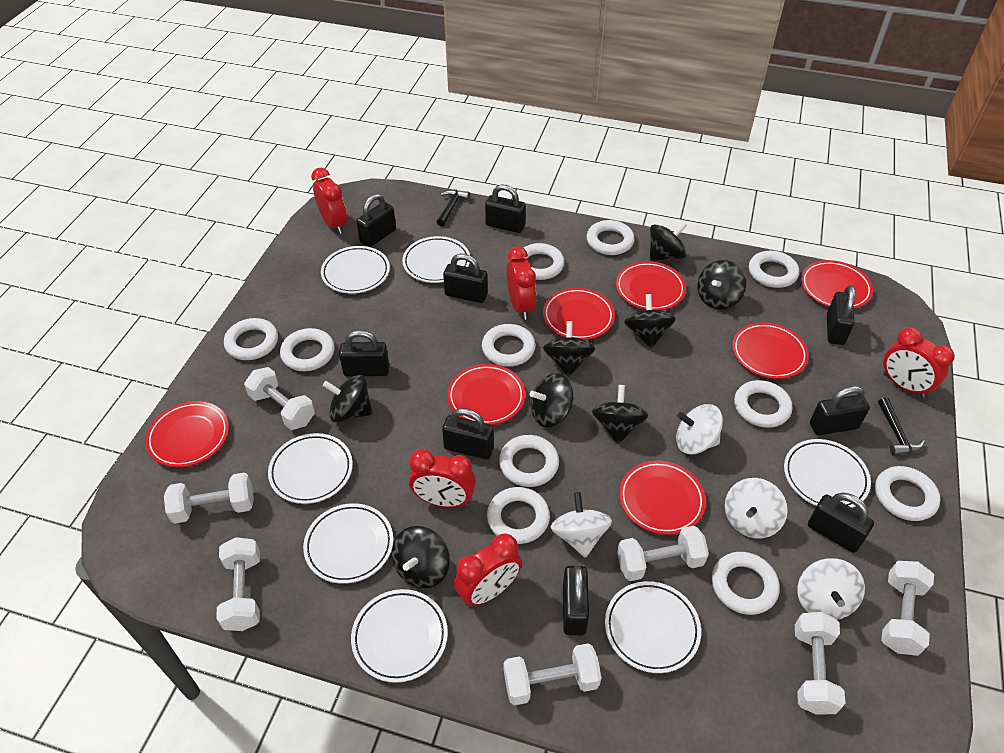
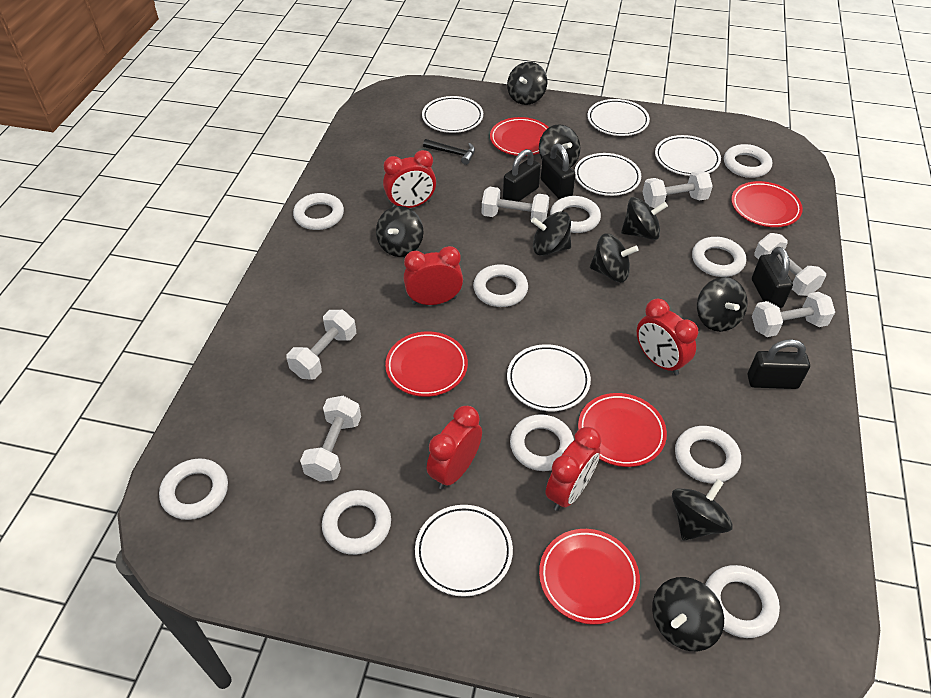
black hammer: 2 -> 1
black padlock: 9 -> 4
black spinning top: 8 -> 9
red plate: 7 -> 5
white dumbbell: 7 -> 6
white plate: 7 -> 6
white ring: 11 -> 10
white spinning top: 4 -> 0

